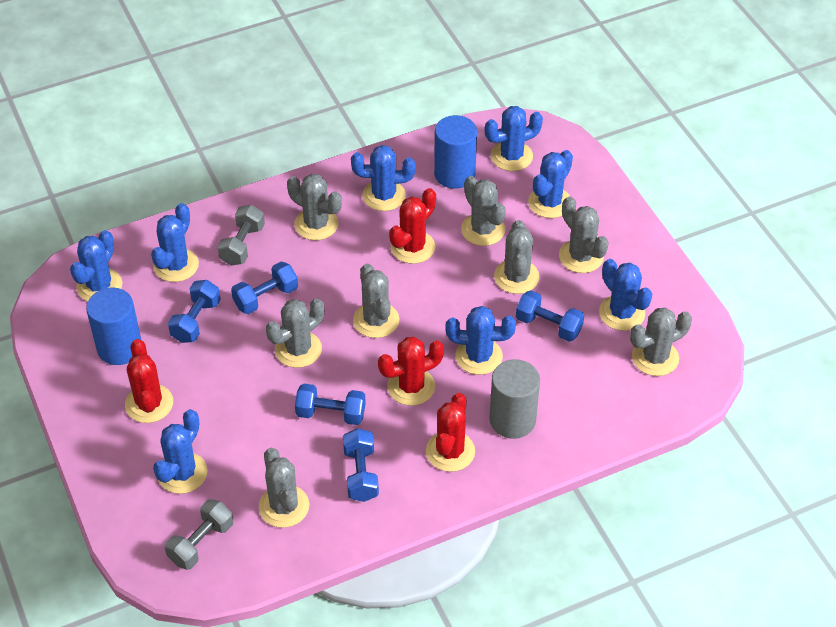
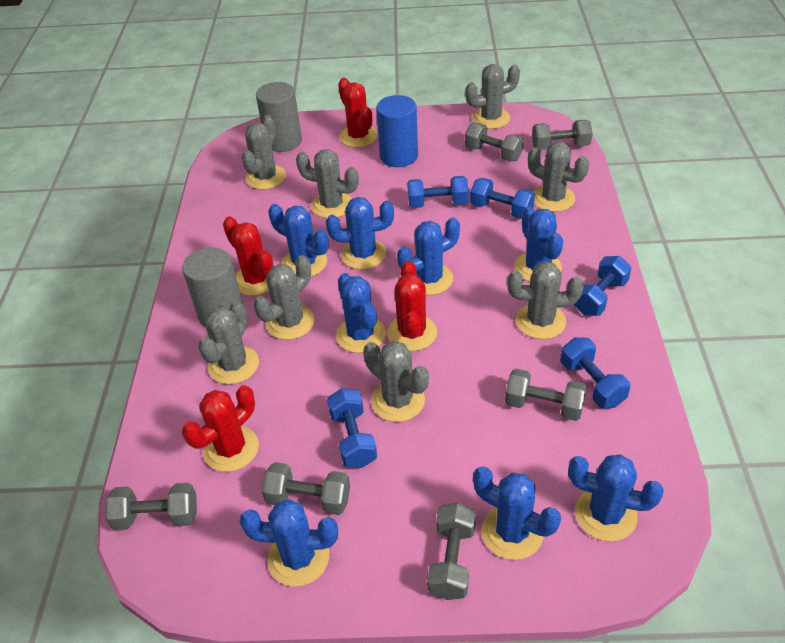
blue cylinder: 2 -> 1
grey cylinder: 1 -> 2
grey dumbbell: 2 -> 6

